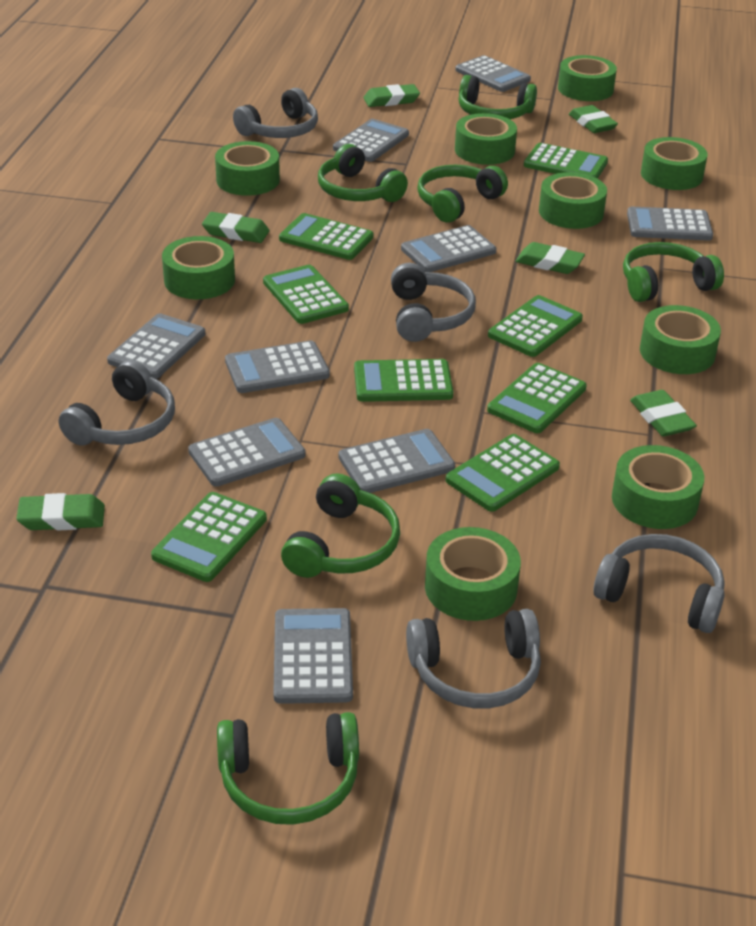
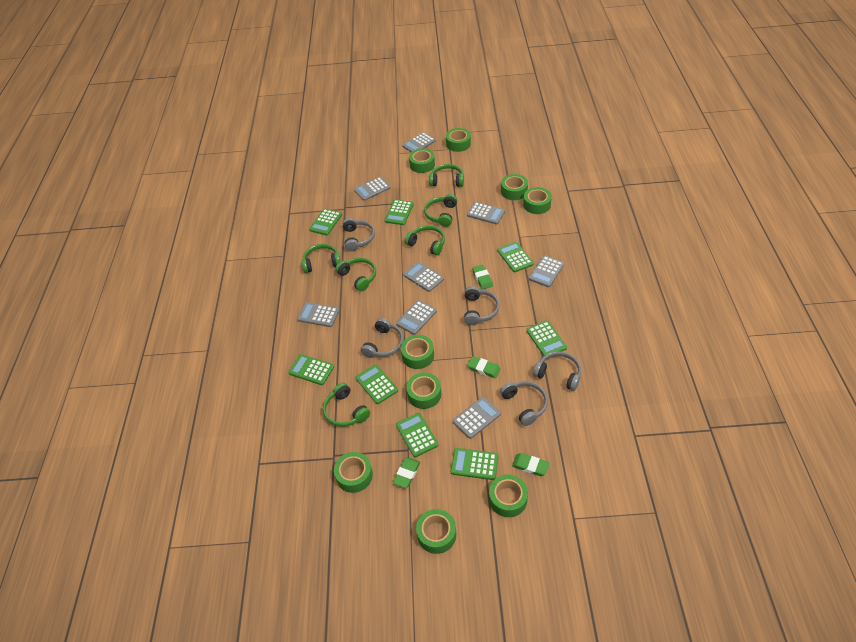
green eraser: 6 -> 4
grey calculator: 9 -> 8

